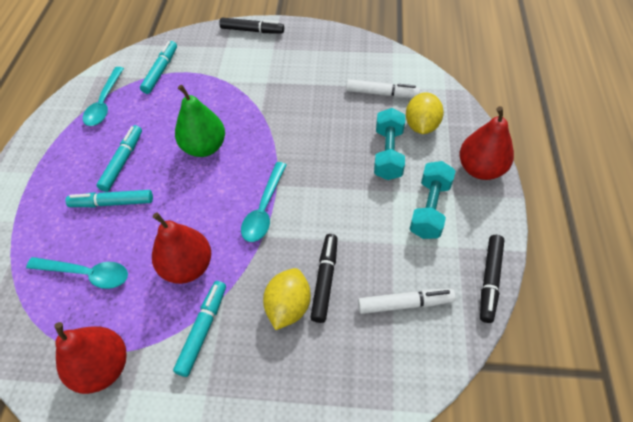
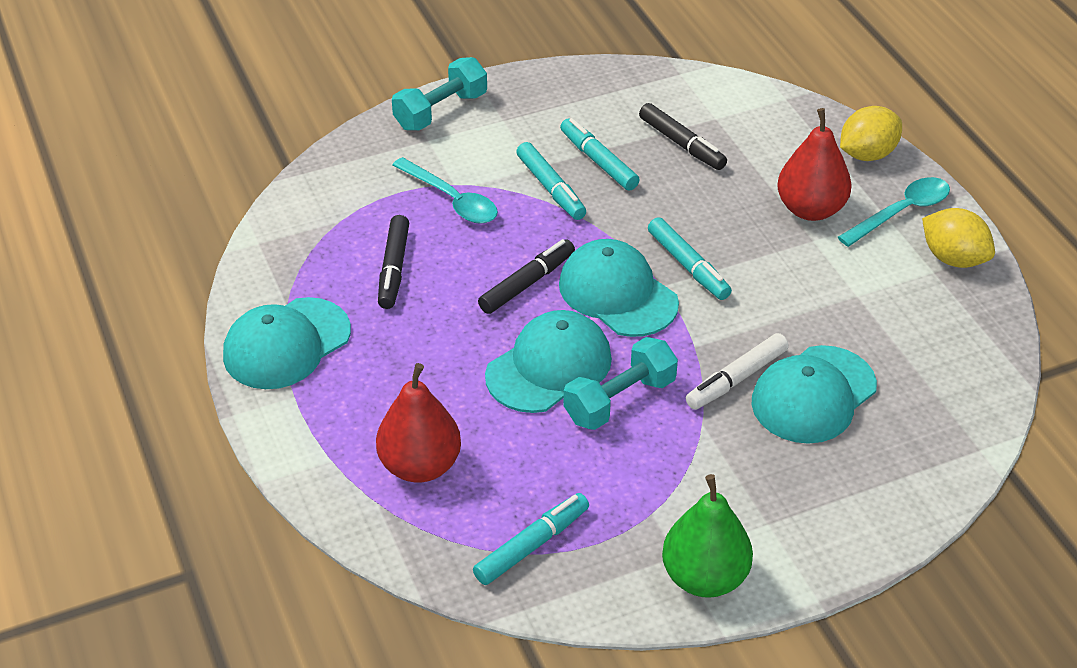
red pear: 3 -> 2
turquoise cap: 0 -> 4
turquoise spoon: 3 -> 2
white marker: 2 -> 1

